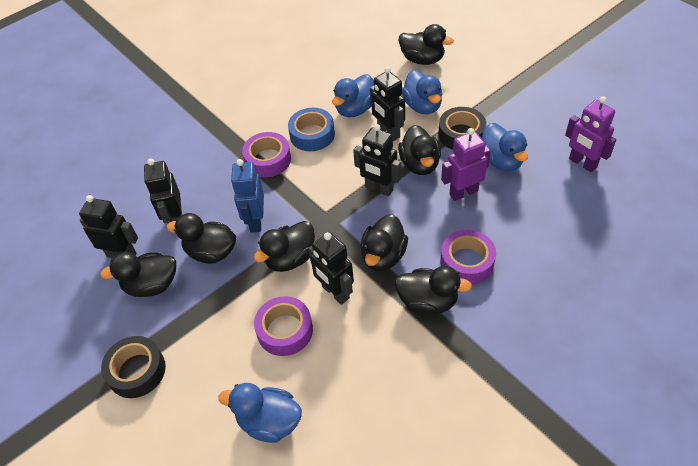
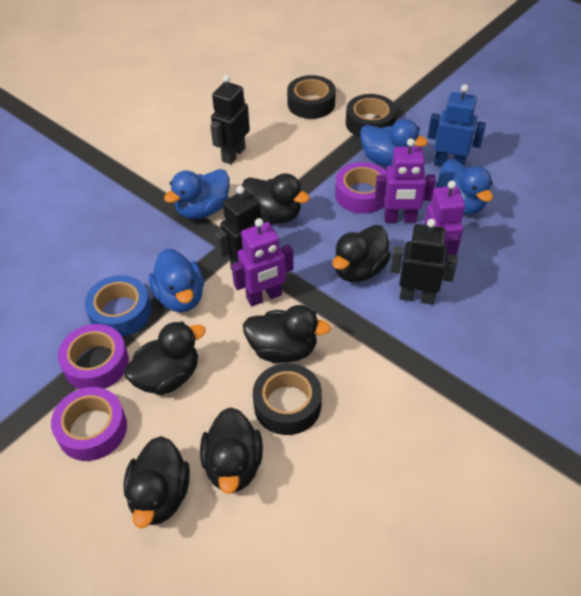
black duck: 7 -> 6
black robot: 5 -> 3
black tape: 2 -> 3
purple robot: 2 -> 3

